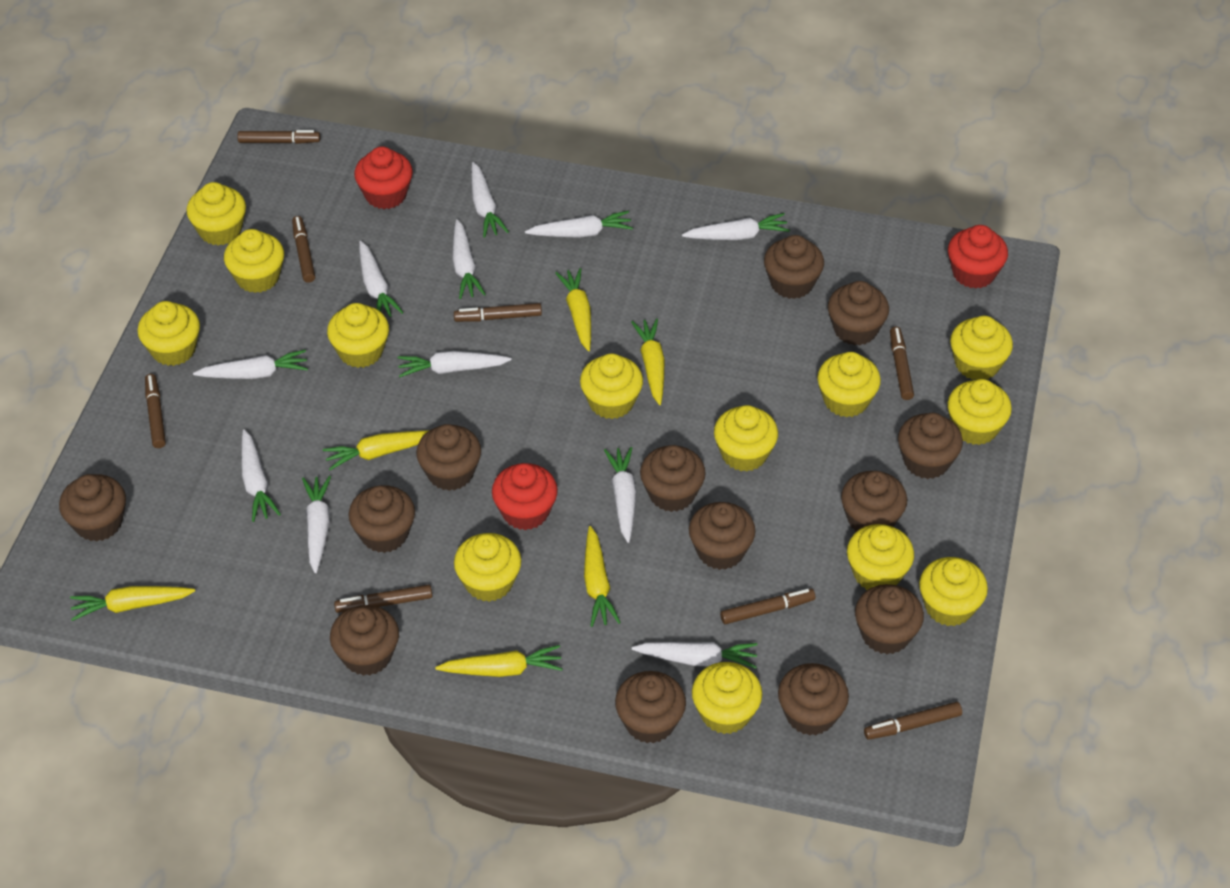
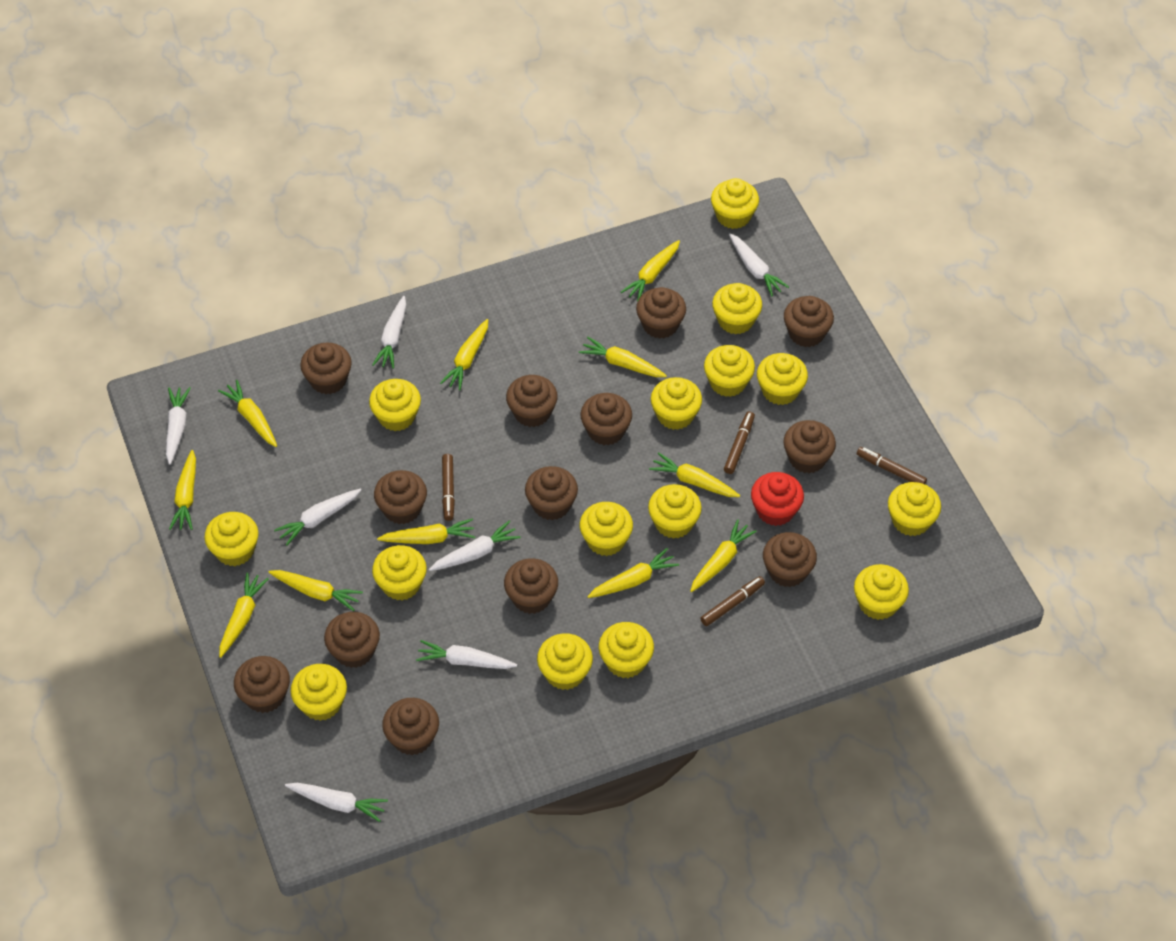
brown marker: 8 -> 4
red cupcake: 3 -> 1
white carrot: 11 -> 7
yellow carrot: 6 -> 11
yellow cupcake: 13 -> 15

